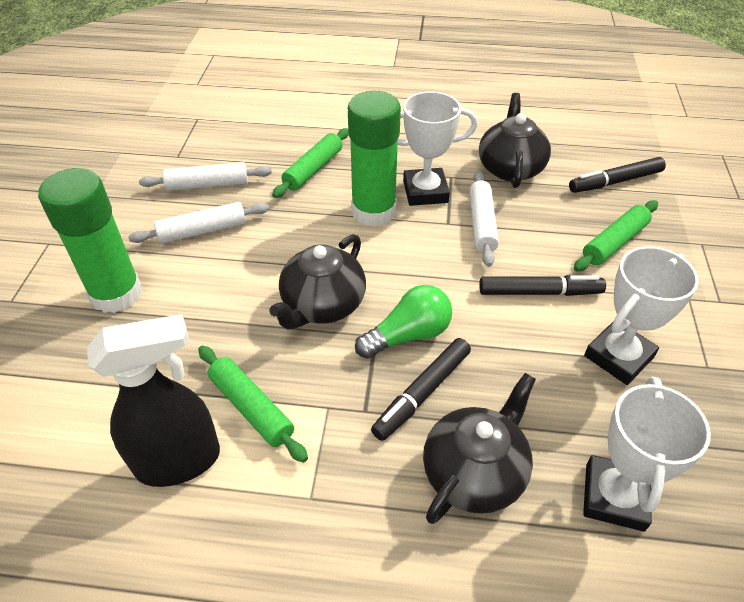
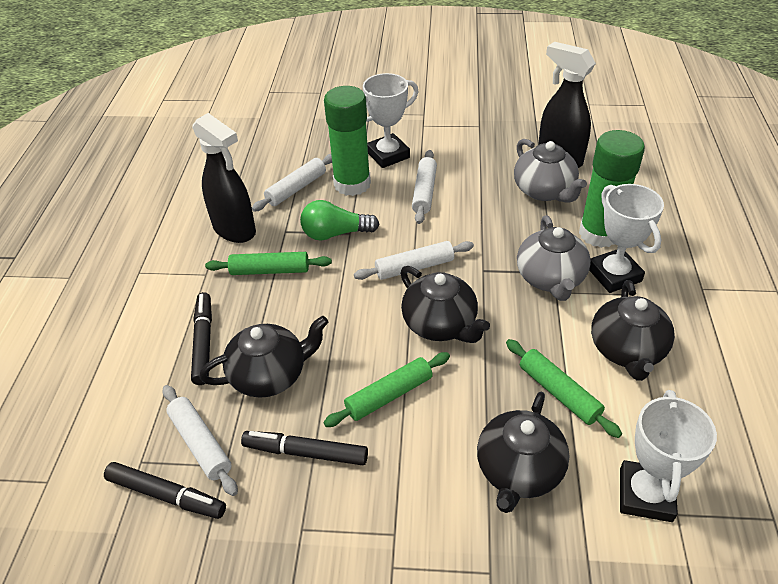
black spray bottle: 1 -> 2
black teapot: 3 -> 4
grey teapot: 0 -> 2
white rolling pin: 3 -> 4

